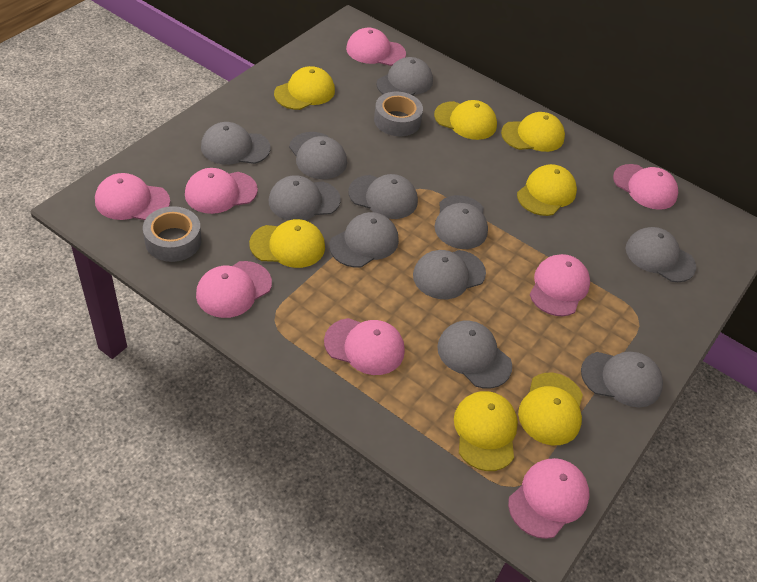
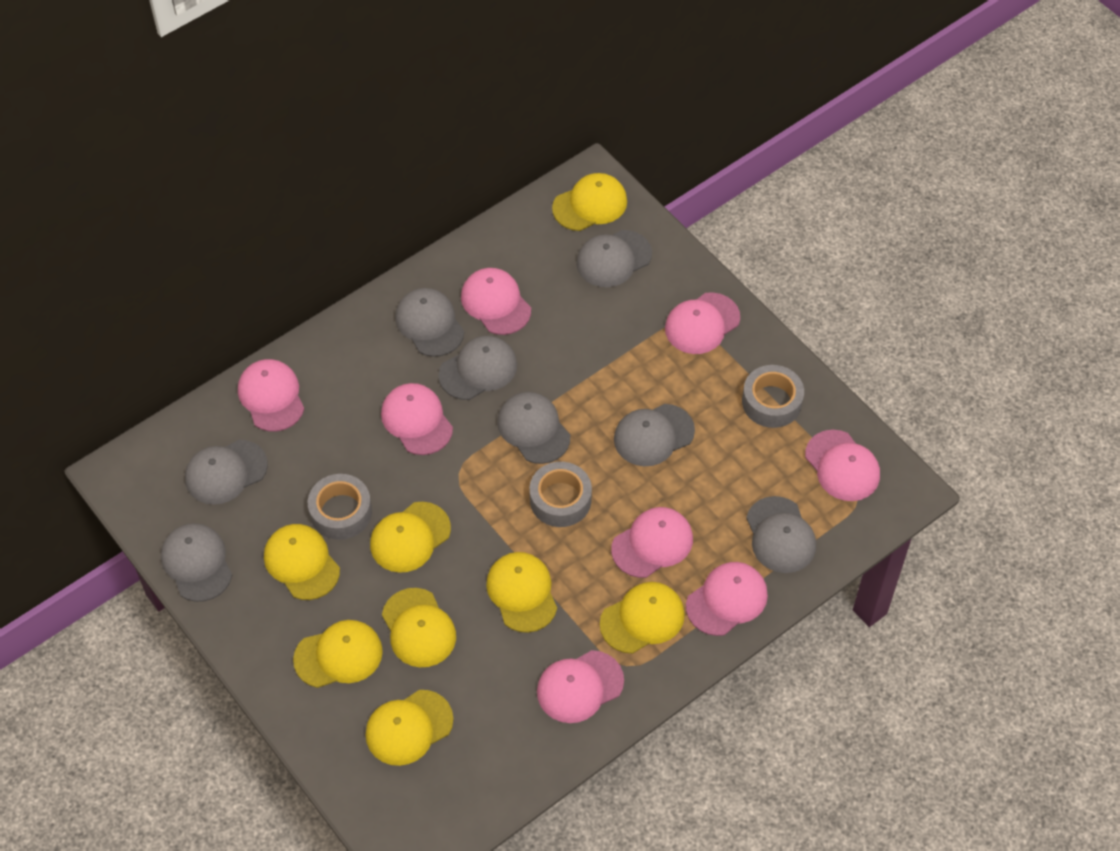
grey cap: 11 -> 8
grey tape: 2 -> 3
yellow cap: 7 -> 8

